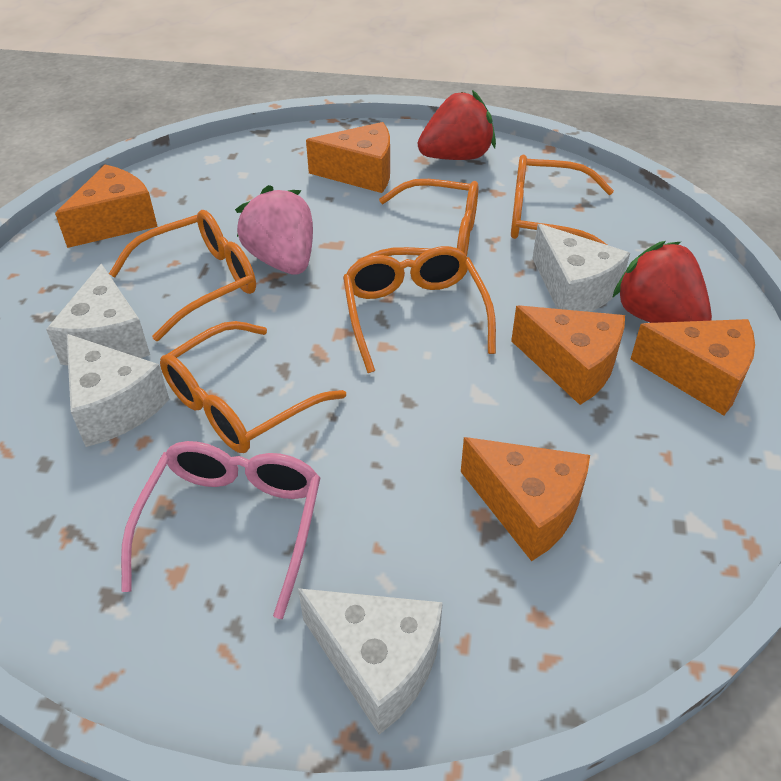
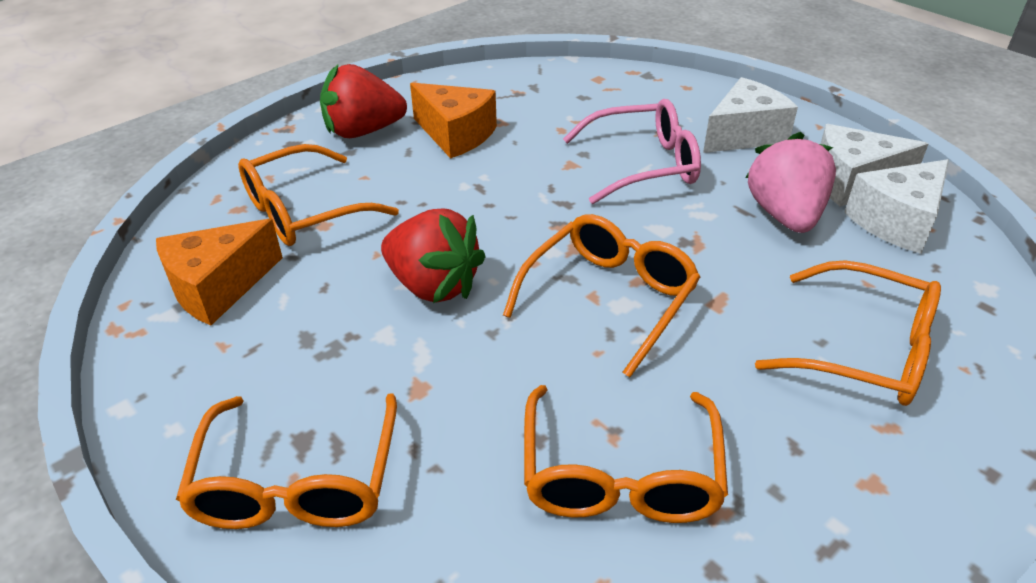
orange cheese: 5 -> 2
white cheese: 4 -> 3

